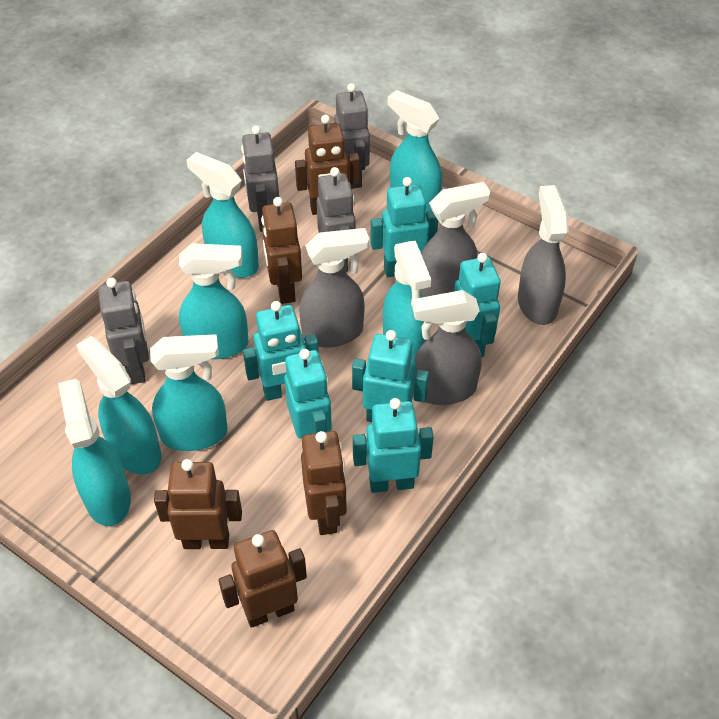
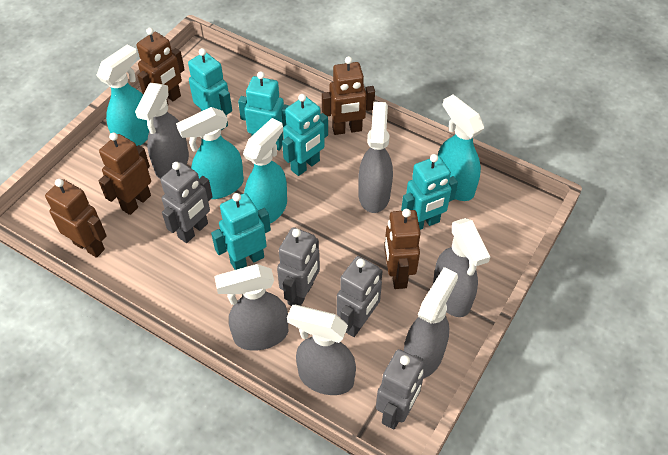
grey spray bottle: 4 -> 6
turquoise robot: 6 -> 5
turquoise spray bottle: 7 -> 4

